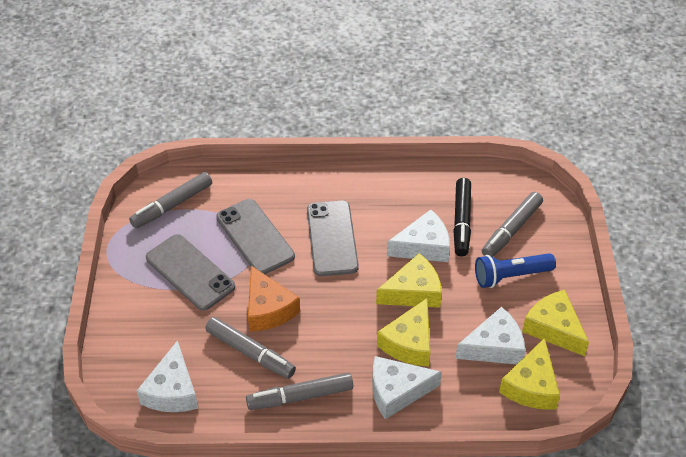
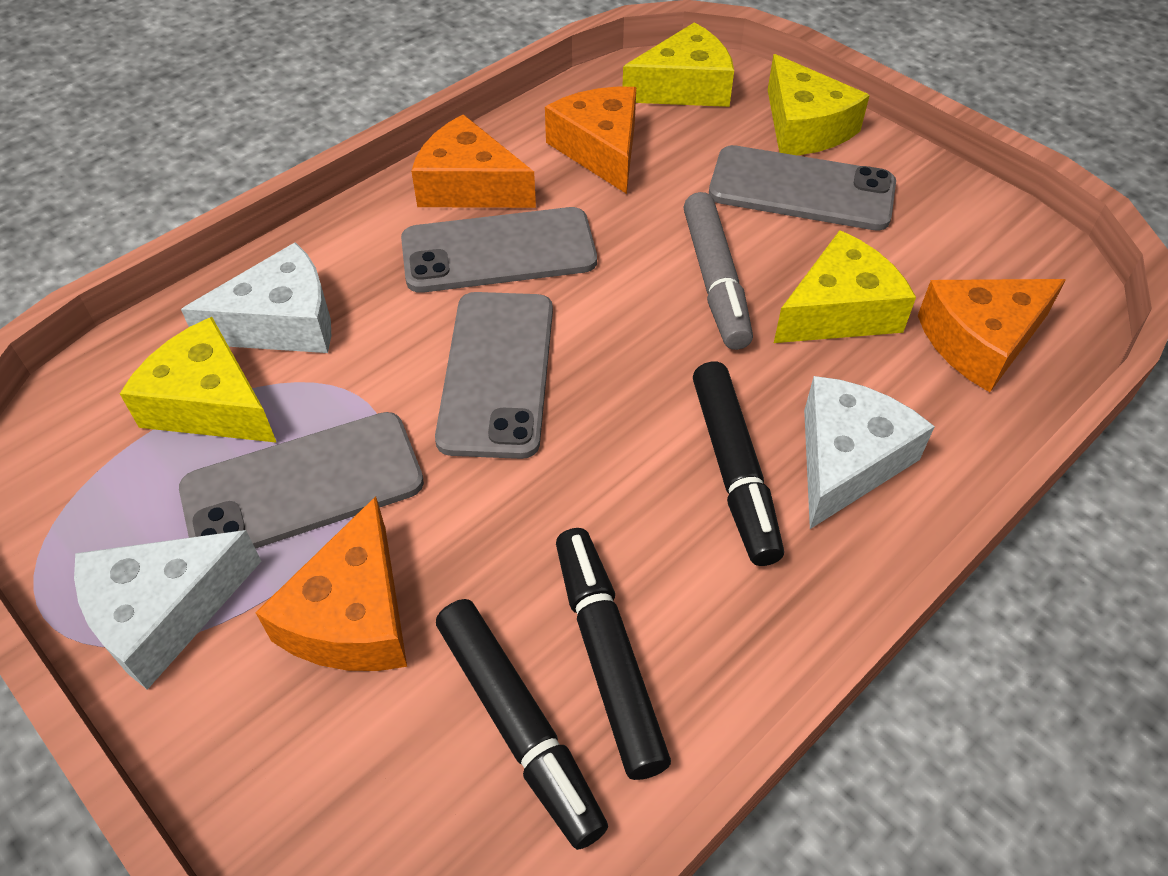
black marker: 1 -> 3
blue flashlight: 1 -> 0
grey marker: 4 -> 1
grey phone: 3 -> 4
orange cheese: 1 -> 4
white cheese: 4 -> 3

